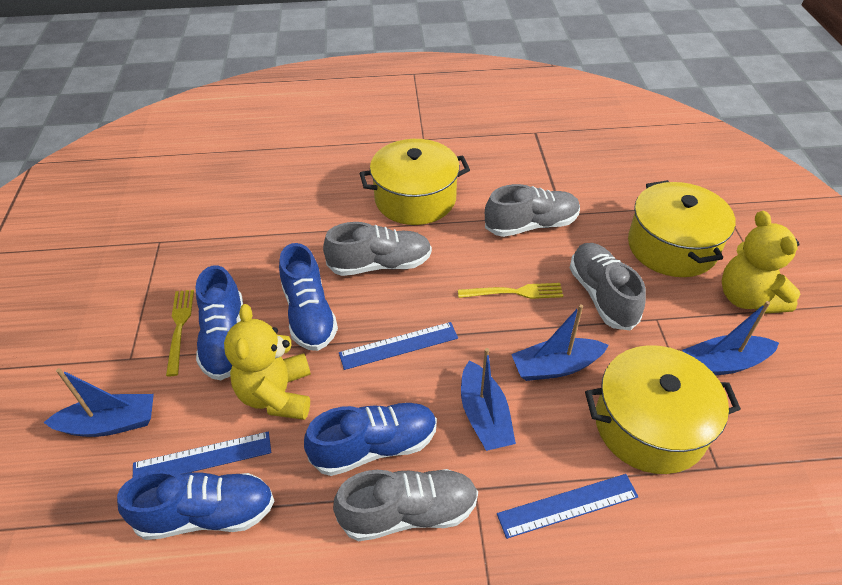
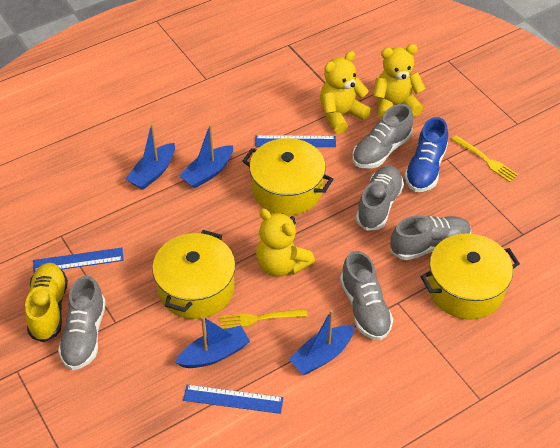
blue shoe: 4 -> 1
grey shoe: 4 -> 5
yellow shoe: 0 -> 1
yellow teddy bear: 2 -> 3

